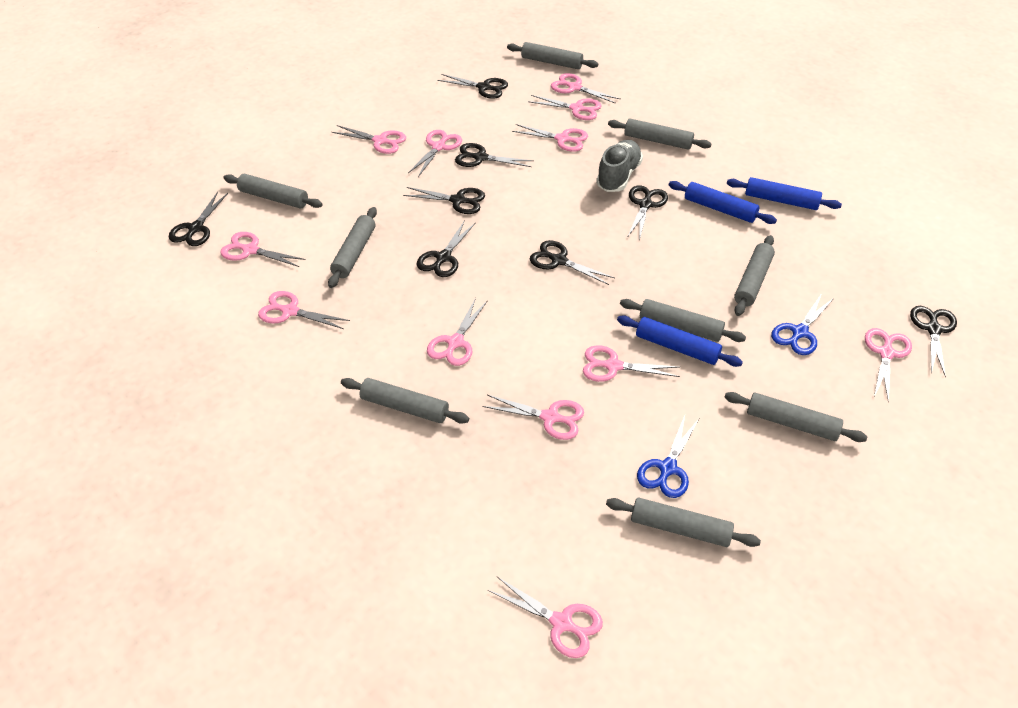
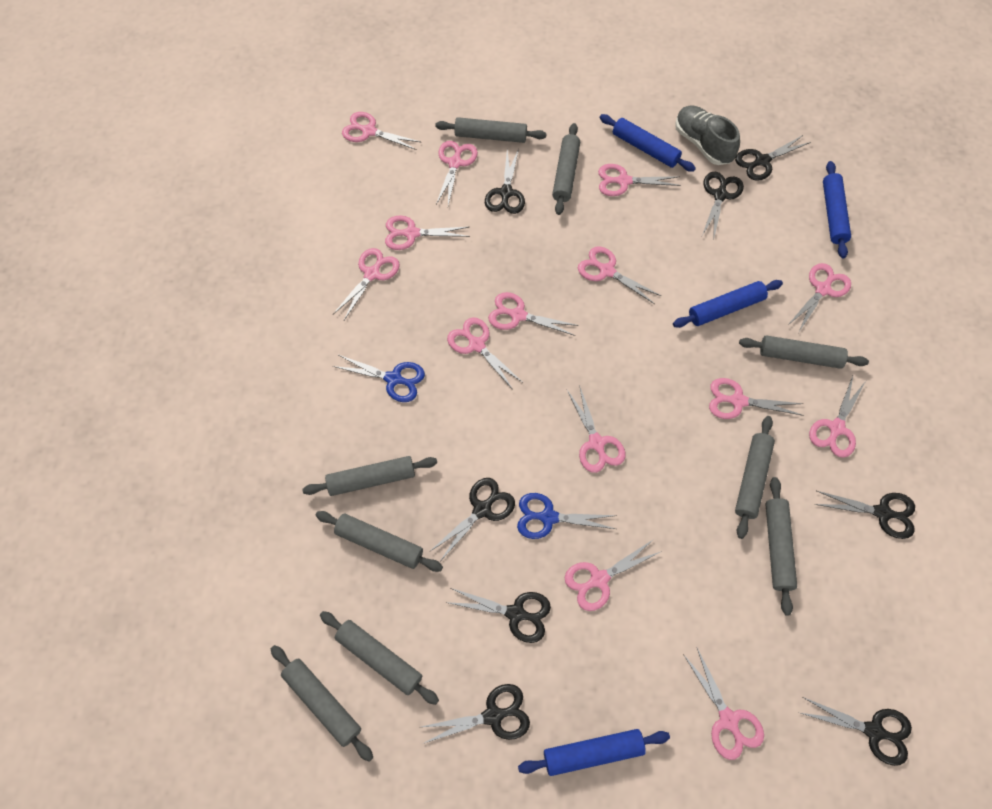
blue rolling pin: 3 -> 4
pink scissors: 12 -> 14

